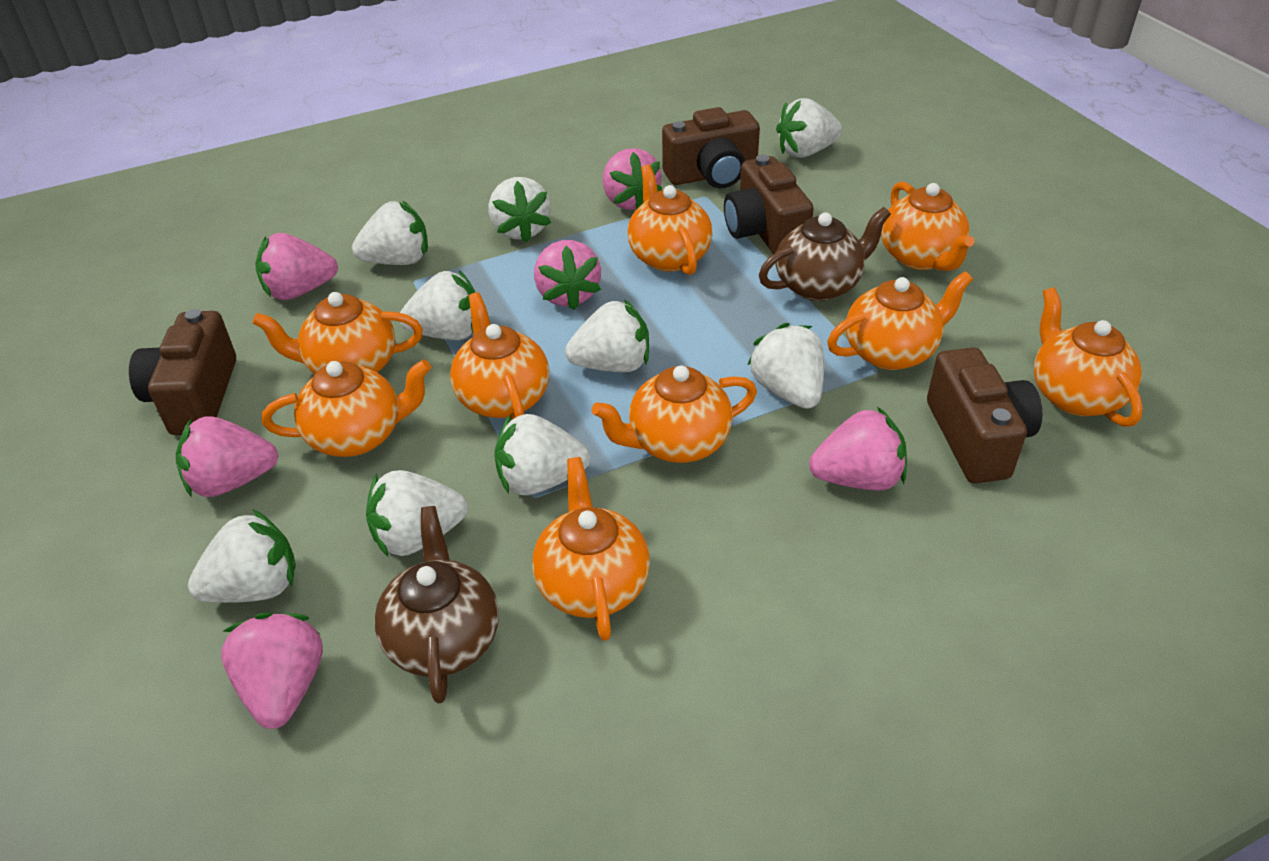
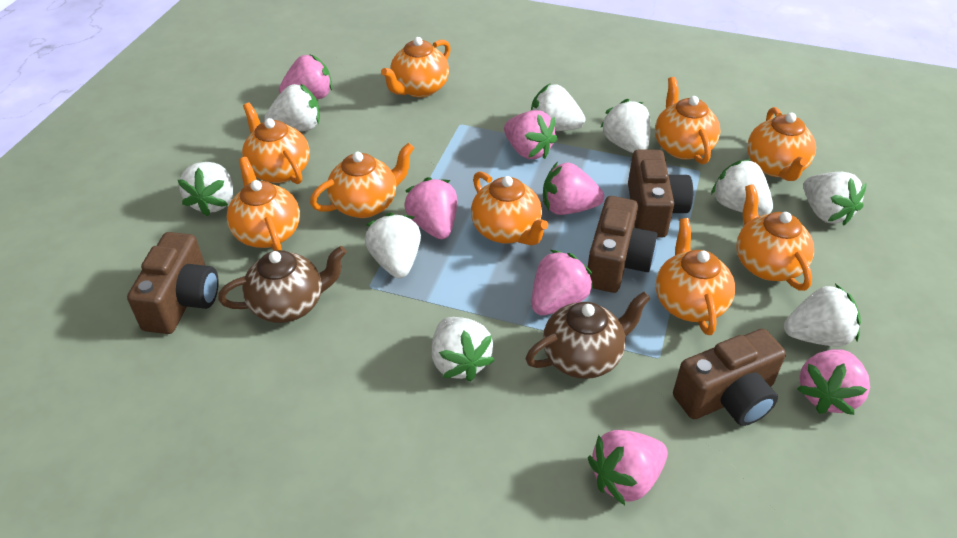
pink strawberry: 6 -> 7

